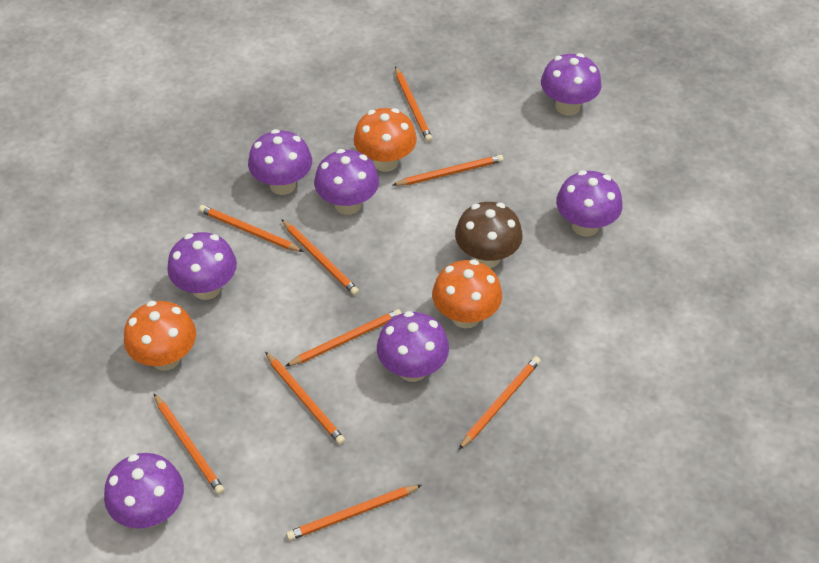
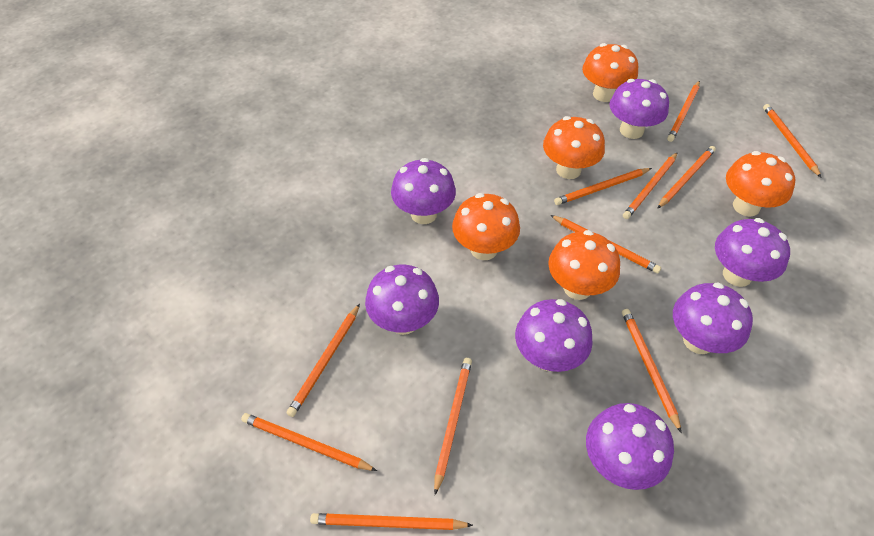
brown mushroom: 1 -> 0
orange mushroom: 3 -> 5
orange pencil: 9 -> 11

